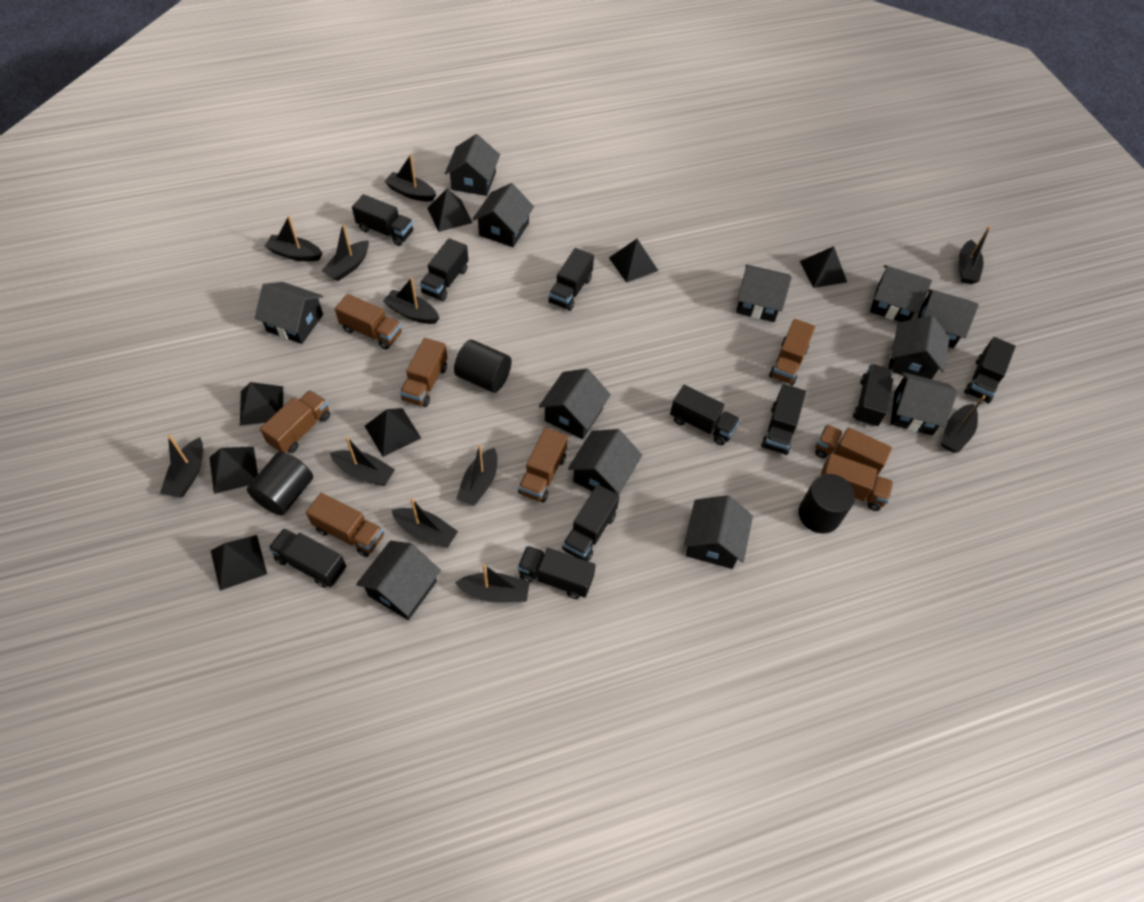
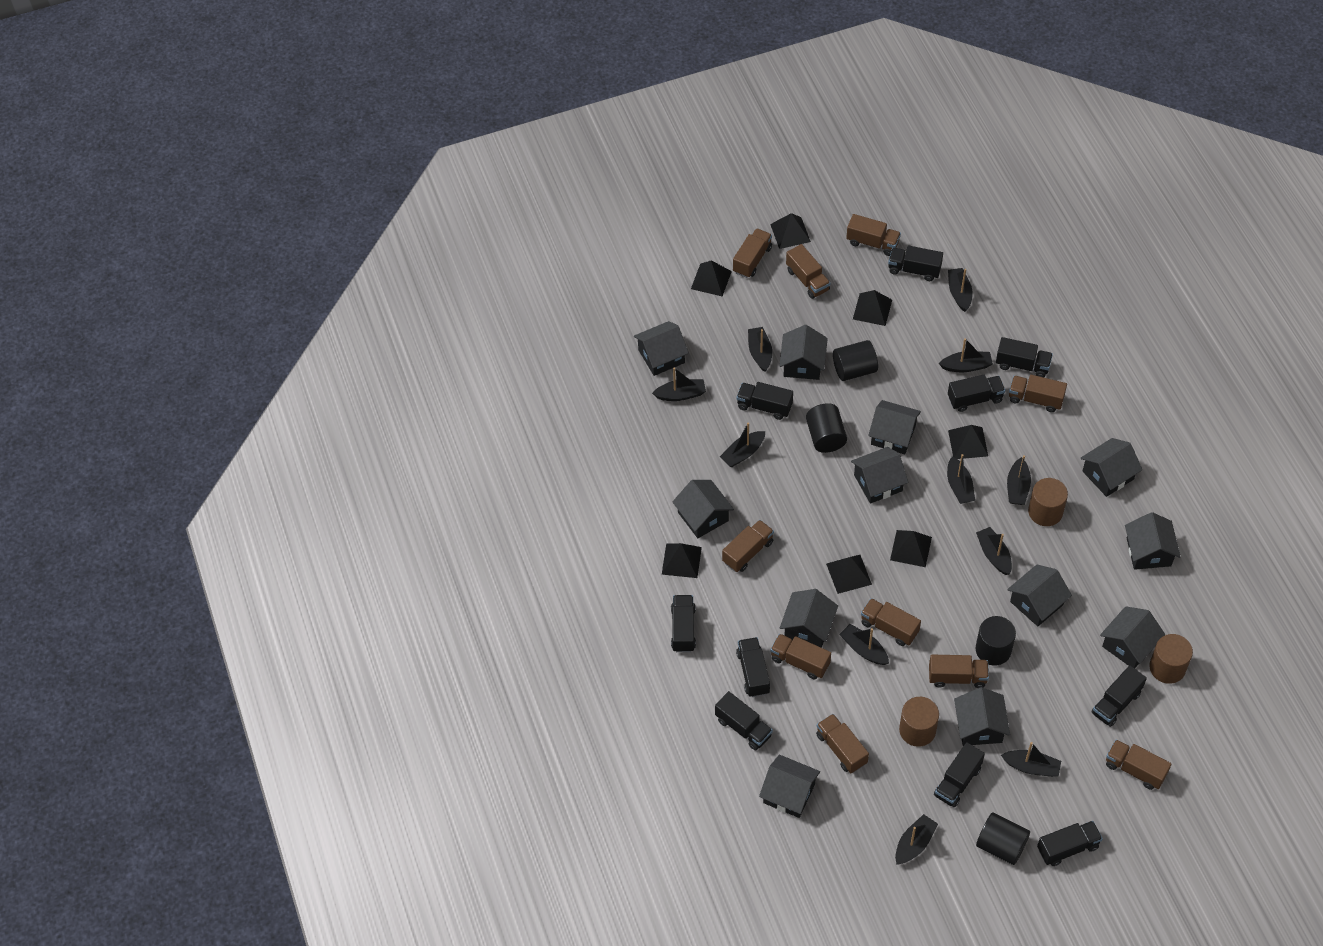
black cylinder: 3 -> 4
brown cylinder: 0 -> 3
brown truck: 8 -> 10

